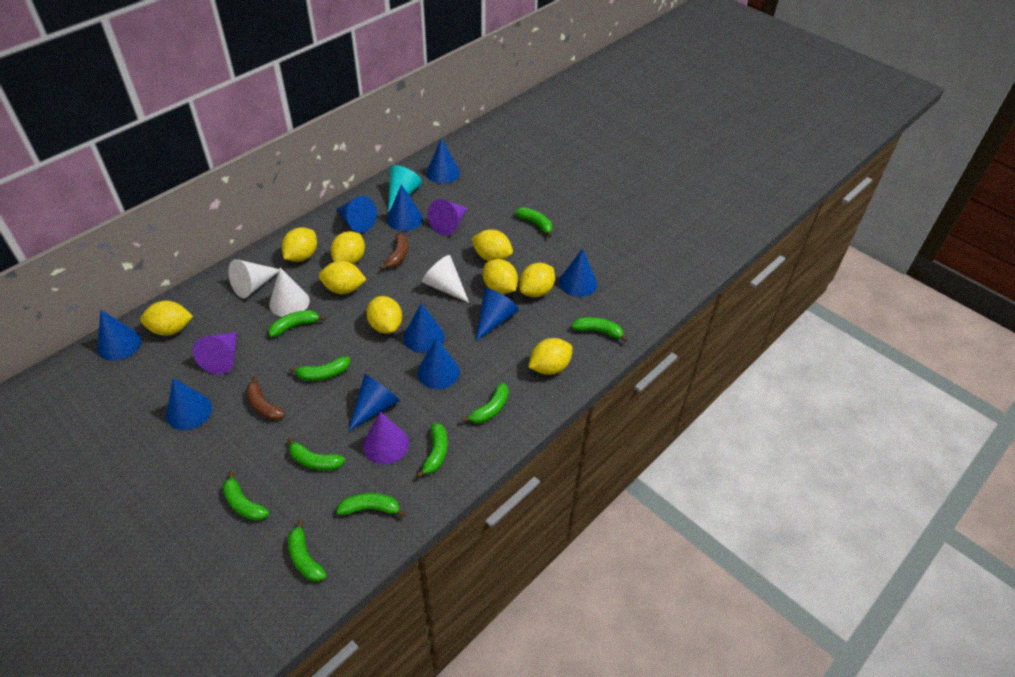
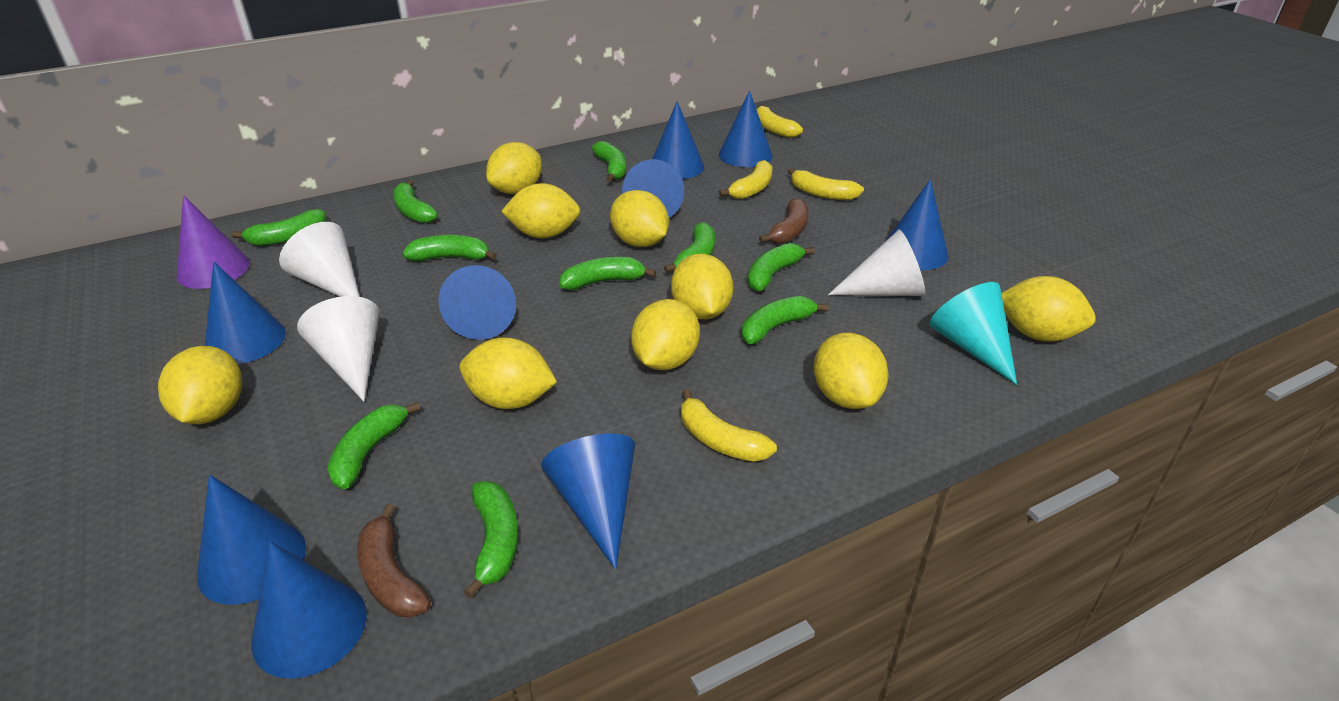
blue cone: 10 -> 9
purple cone: 3 -> 1
yellow banana: 0 -> 4

